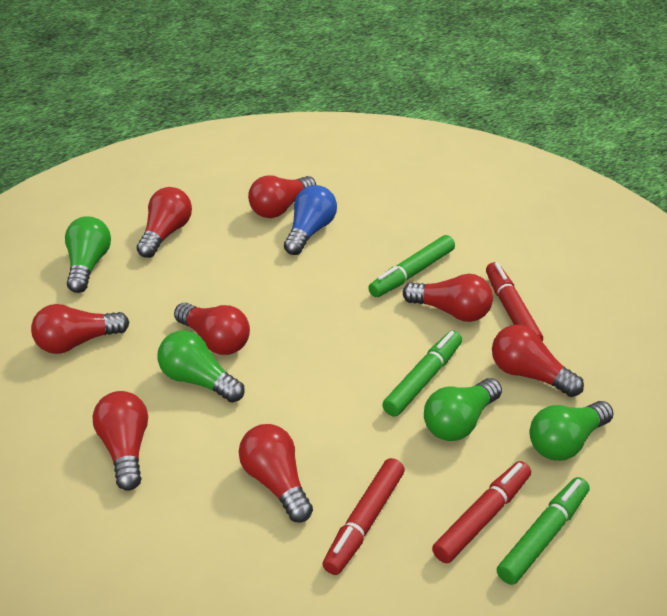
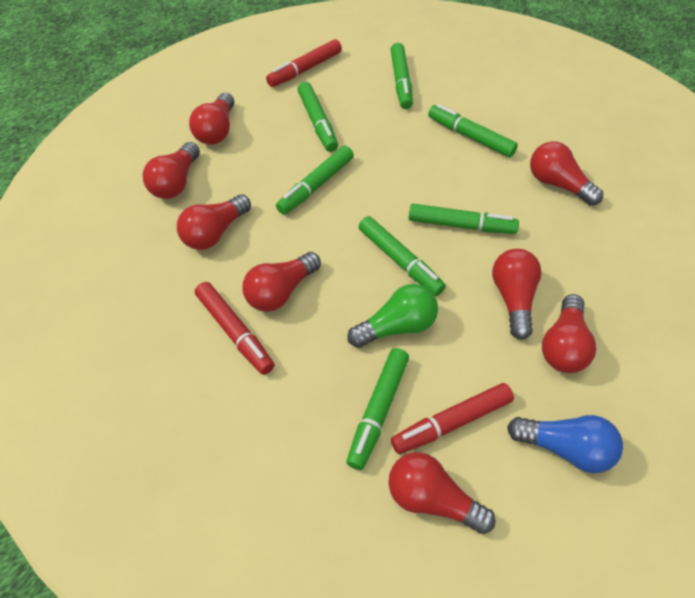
green light bulb: 4 -> 1
green marker: 3 -> 7

